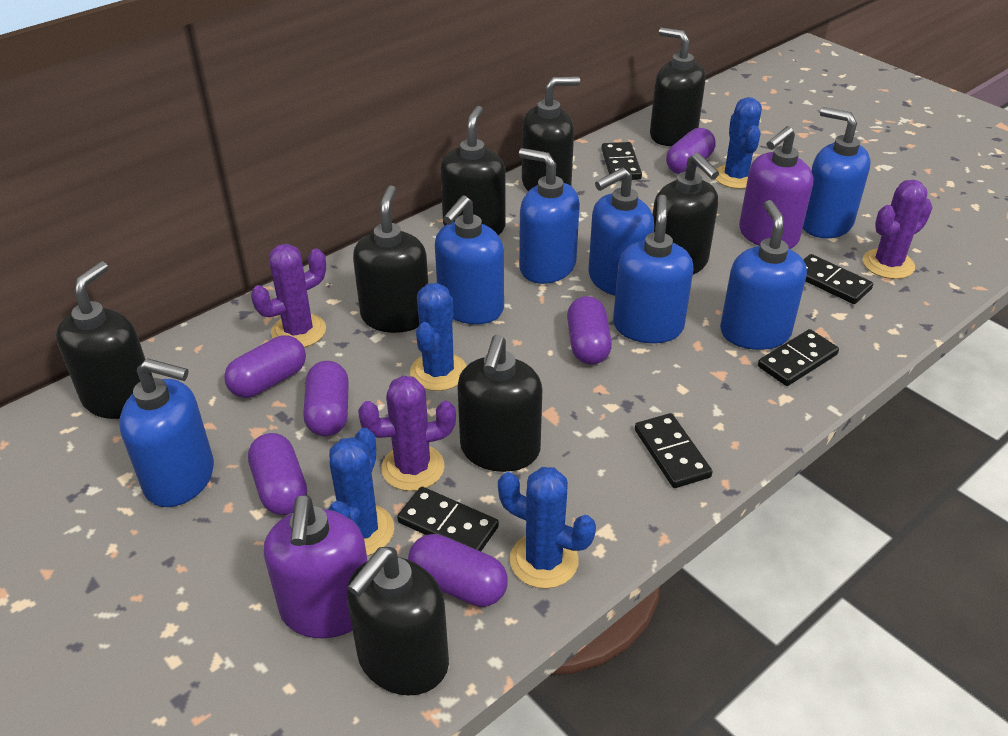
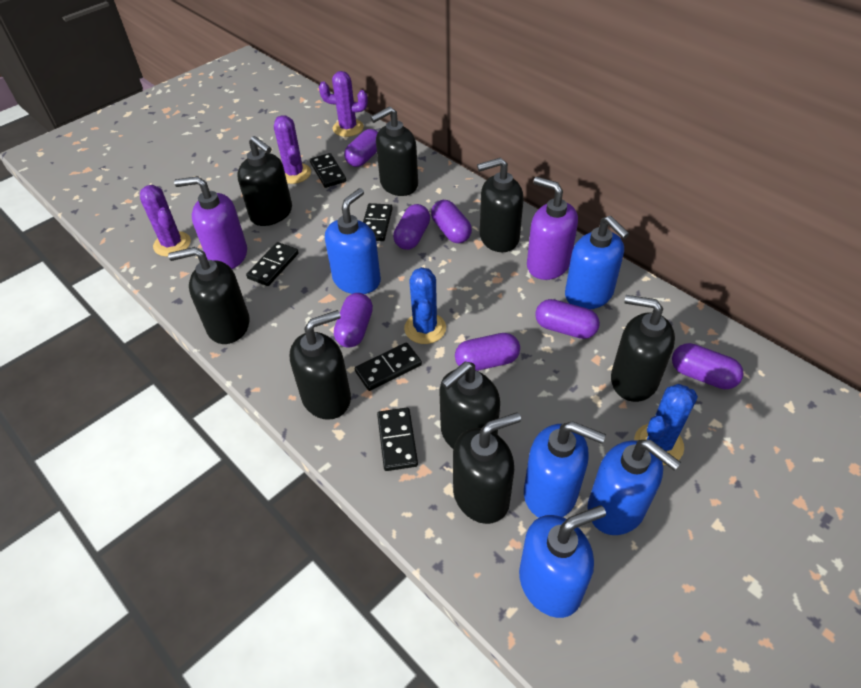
blue cactus: 4 -> 2
blue soap dispenser: 7 -> 5
purple capsule: 6 -> 7

